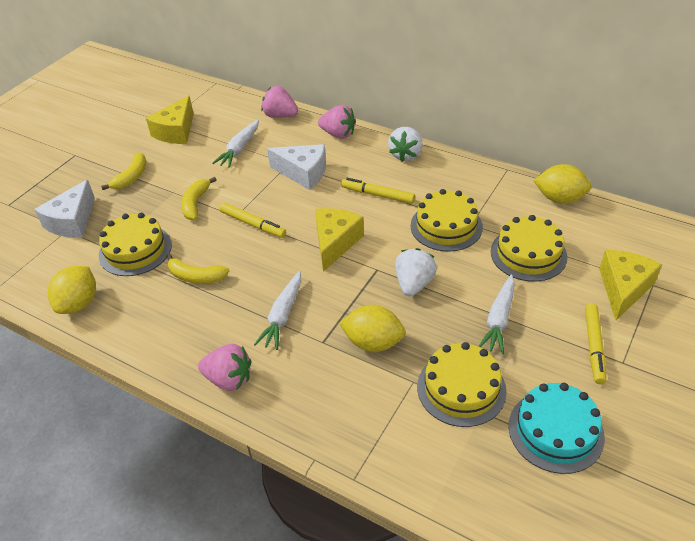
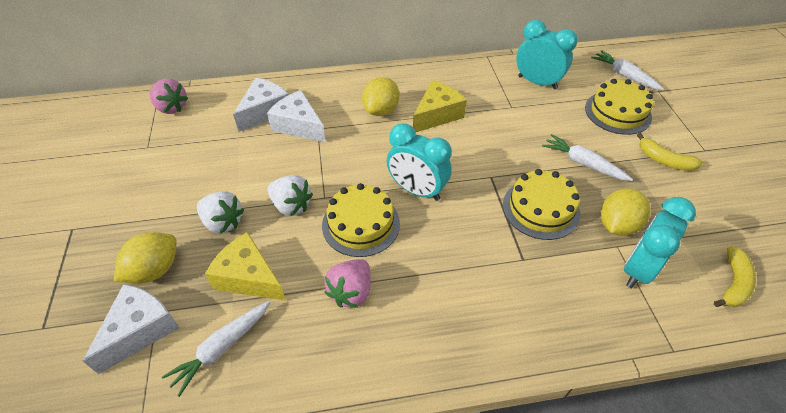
pink strawberry: 3 -> 2
turquoise cake: 1 -> 0
turquoise clock: 0 -> 3
white cheese: 2 -> 3
yellow banana: 3 -> 2
yellow cake: 4 -> 3
yellow cheese: 3 -> 2
yellow marker: 3 -> 0

